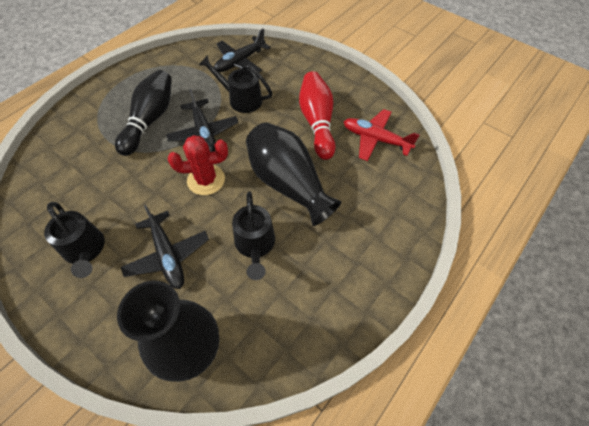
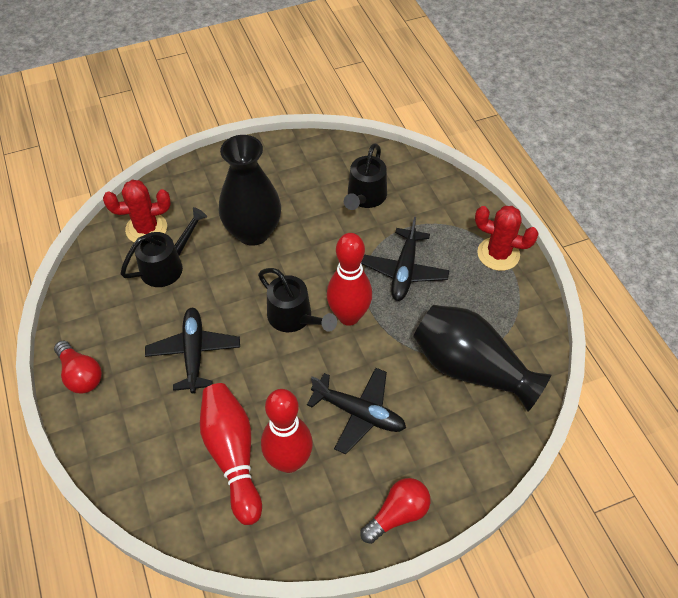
black bowling pin: 1 -> 0
red bowling pin: 1 -> 3
red cactus: 1 -> 2
red light bulb: 0 -> 2
red plane: 1 -> 0

